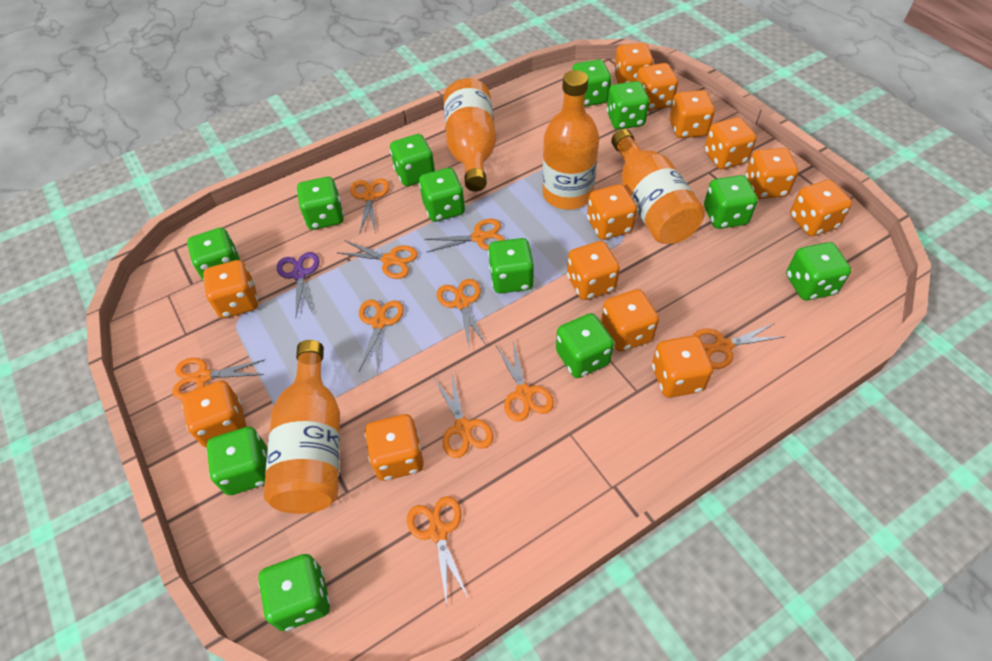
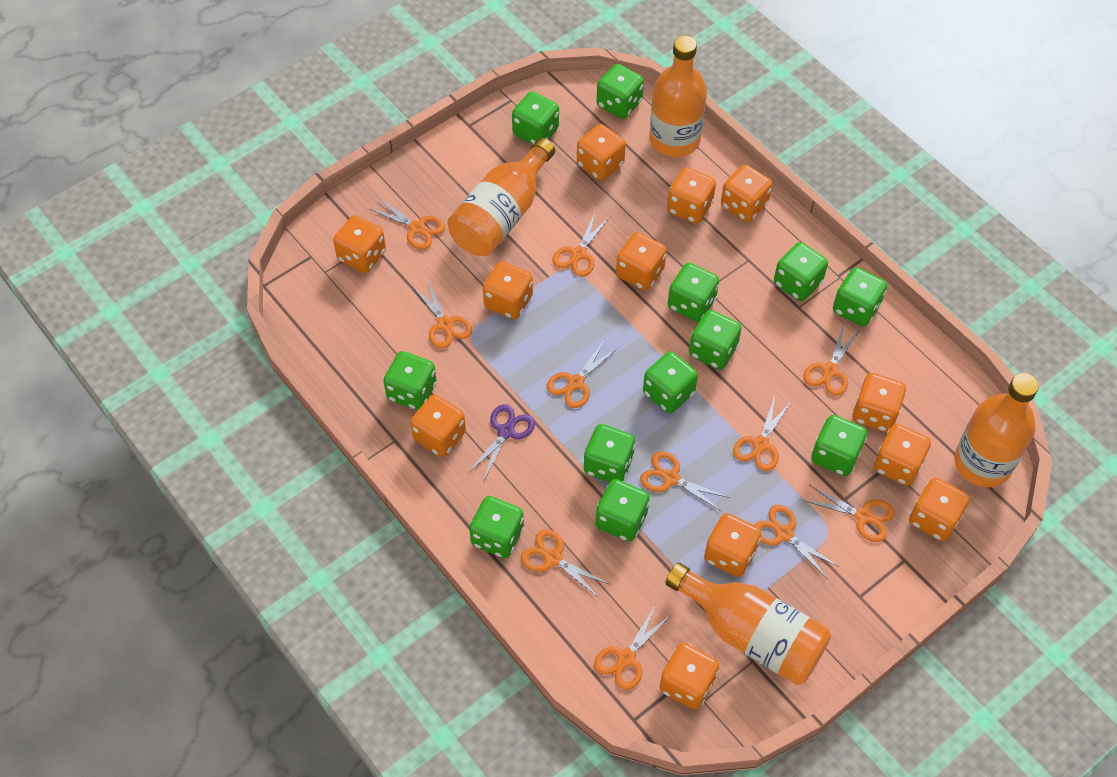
orange dice: 13 -> 12
orange scissors: 10 -> 11

